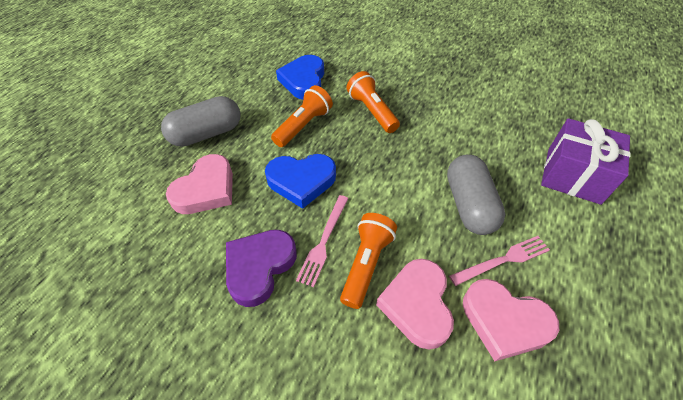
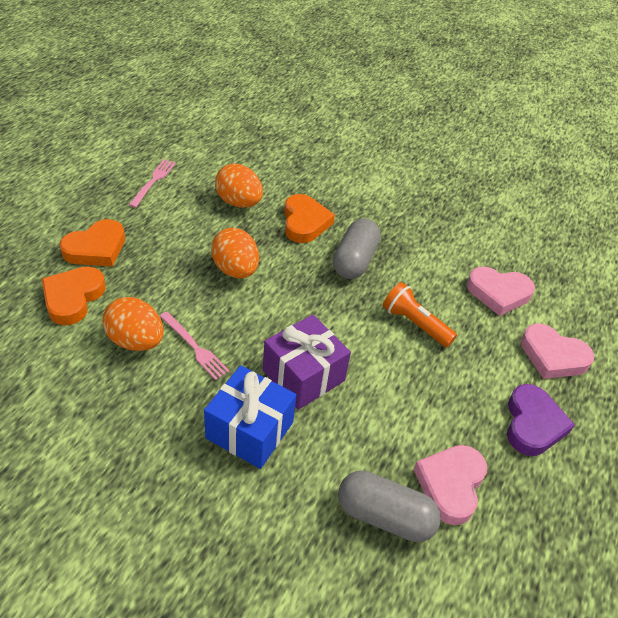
blue gift: 0 -> 1
blue heart: 2 -> 0
orange egg: 0 -> 3
orange flashlight: 3 -> 1
orange heart: 0 -> 3

